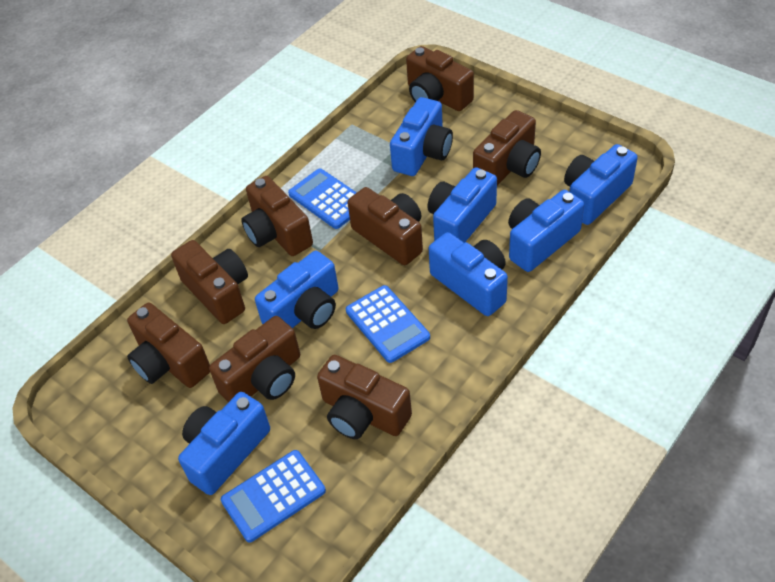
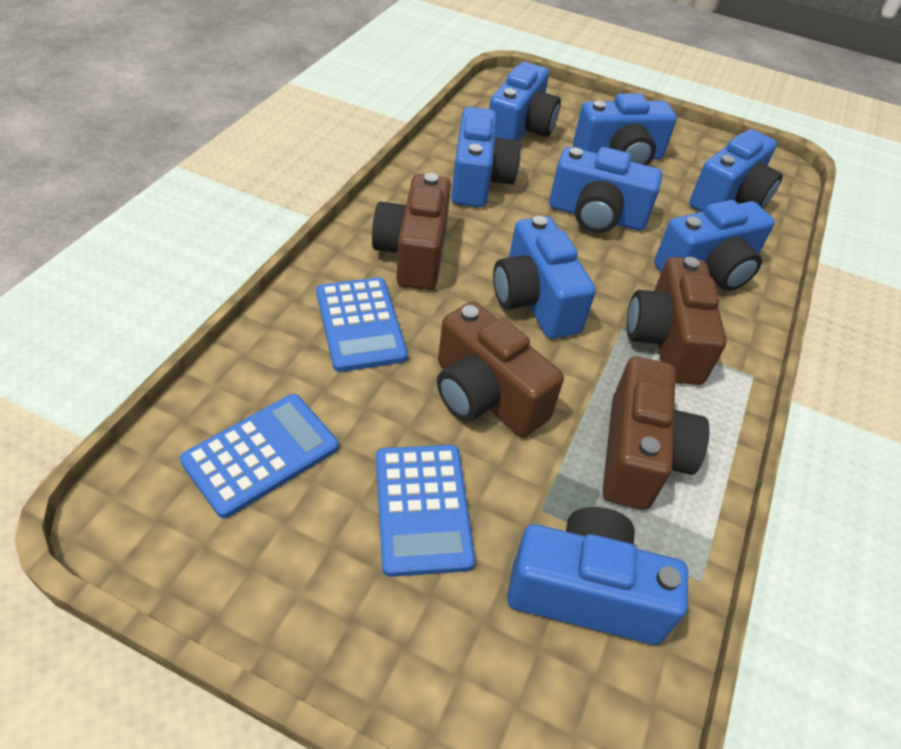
blue camera: 7 -> 8
brown camera: 8 -> 4

